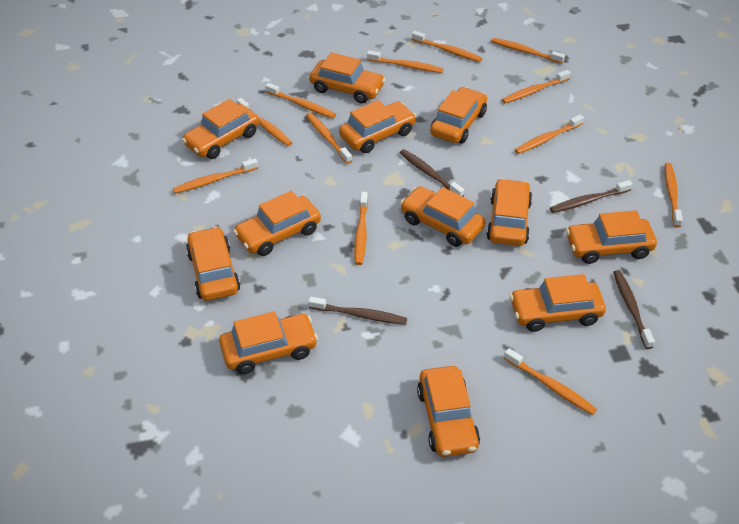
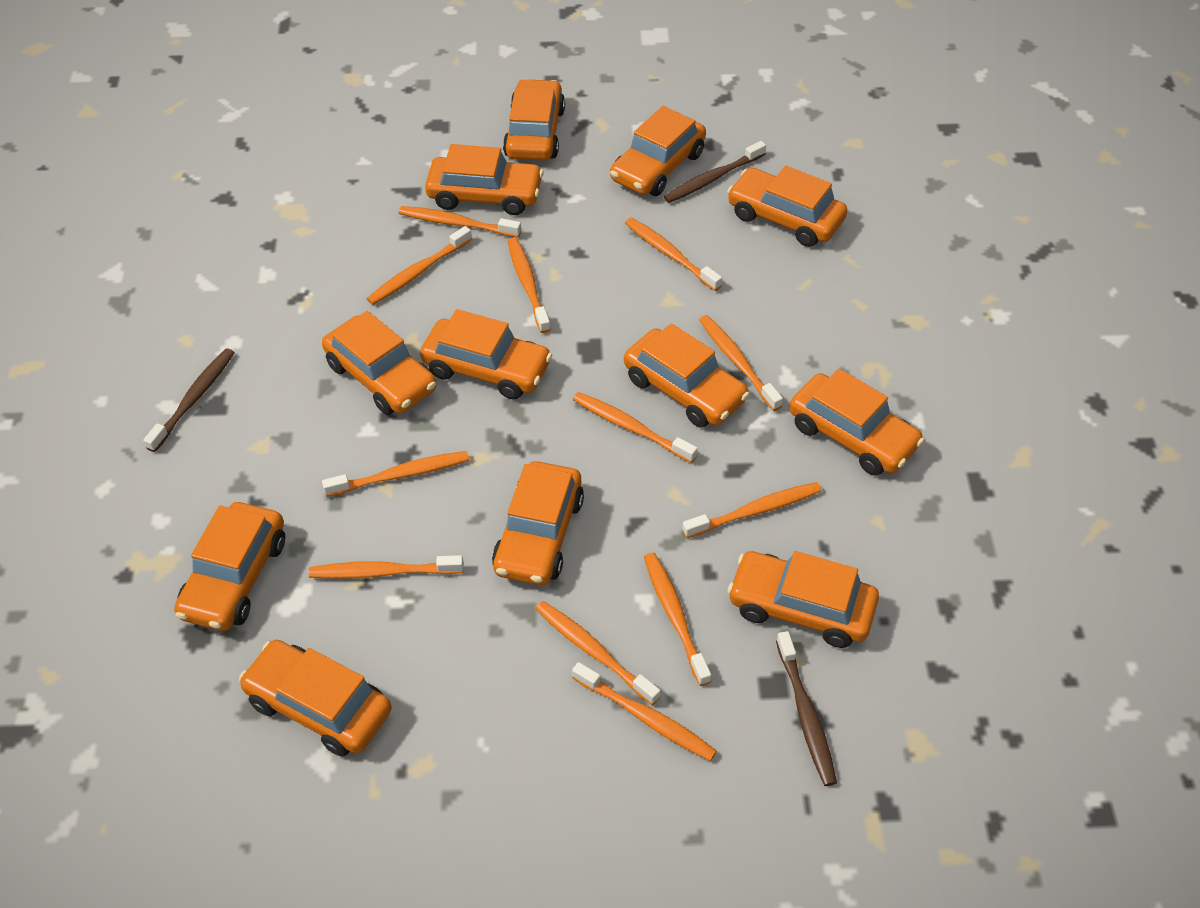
brown toothbrush: 4 -> 3

